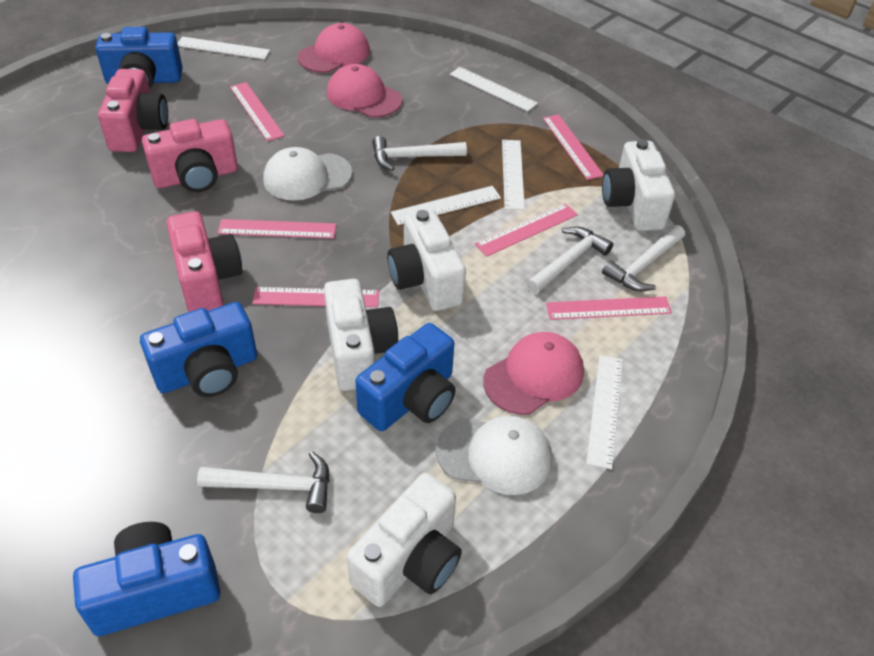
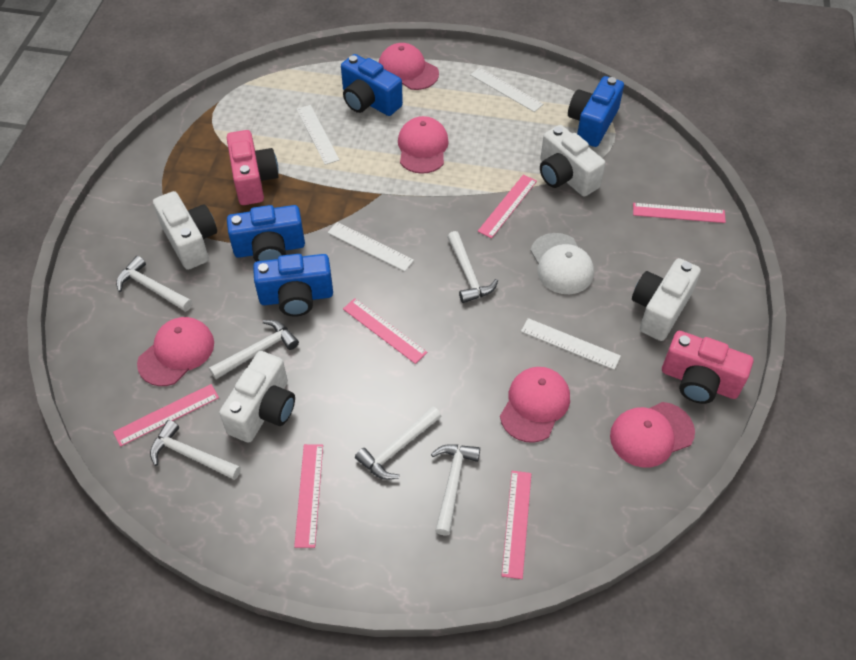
pink camera: 3 -> 2
pink cap: 3 -> 5
white cap: 2 -> 1
white hammer: 4 -> 6
white ruler: 5 -> 4

